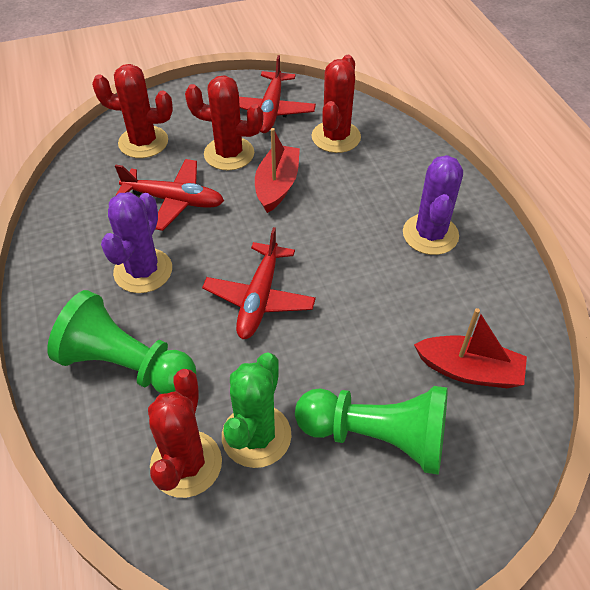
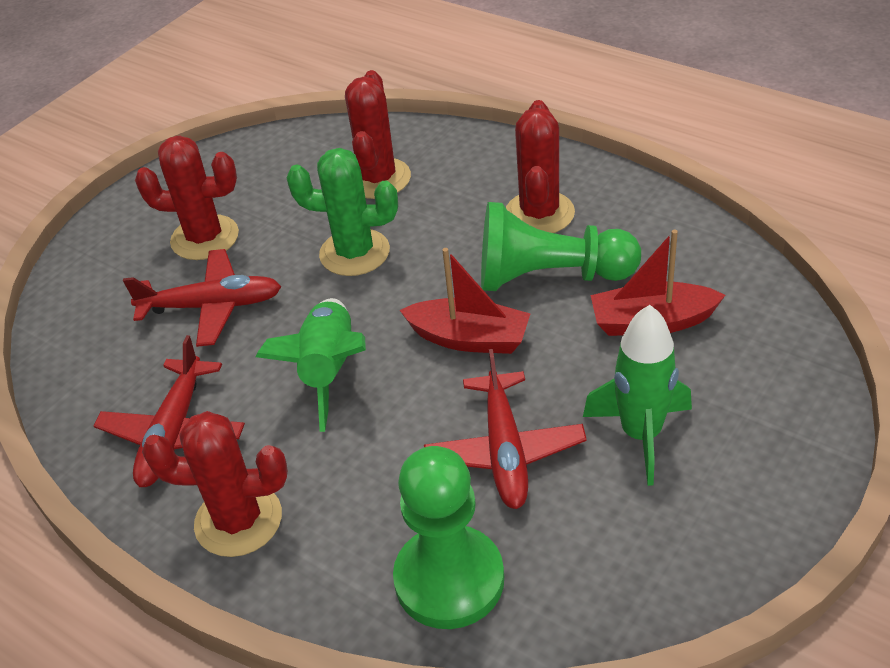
green rocket: 0 -> 2
purple cactus: 2 -> 0

